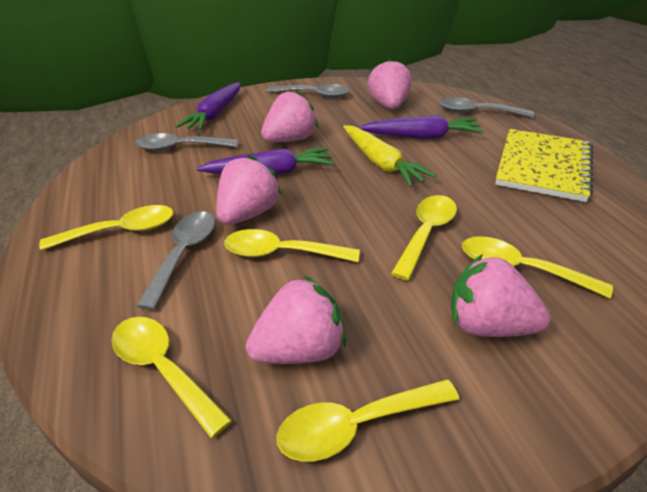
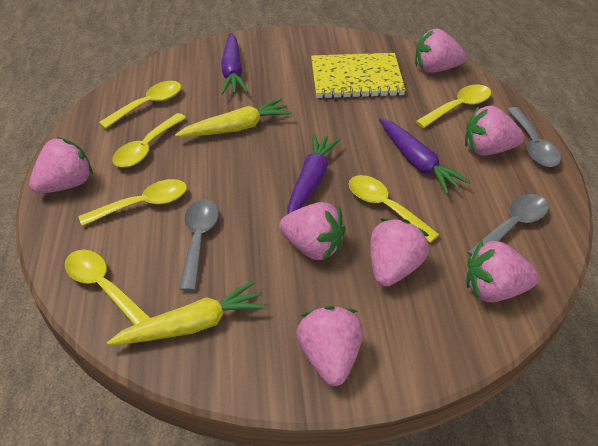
grey spoon: 4 -> 3
pink strawberry: 5 -> 7
yellow carrot: 1 -> 2

